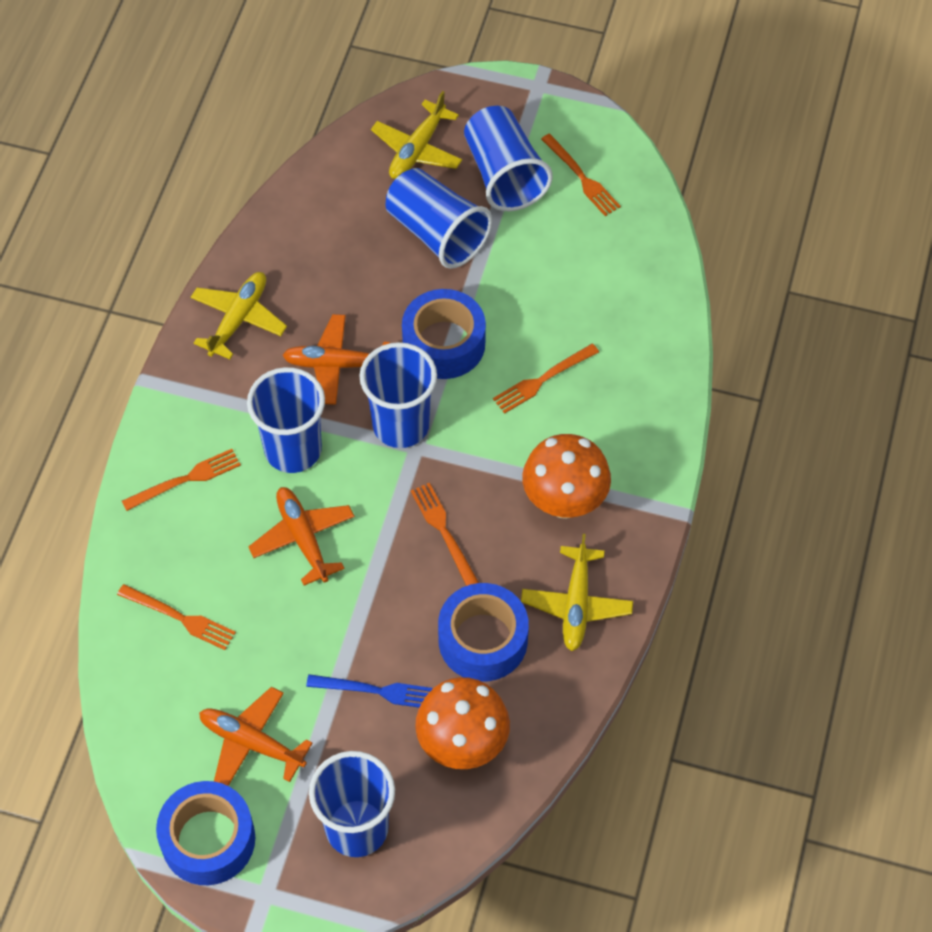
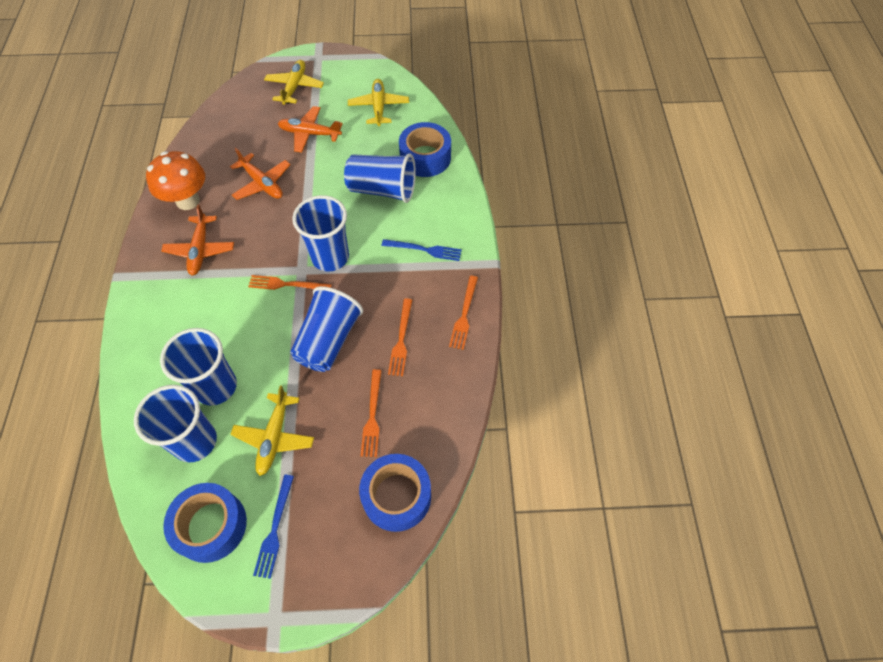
blue fork: 1 -> 2
orange fork: 5 -> 4
orange mushroom: 2 -> 1

